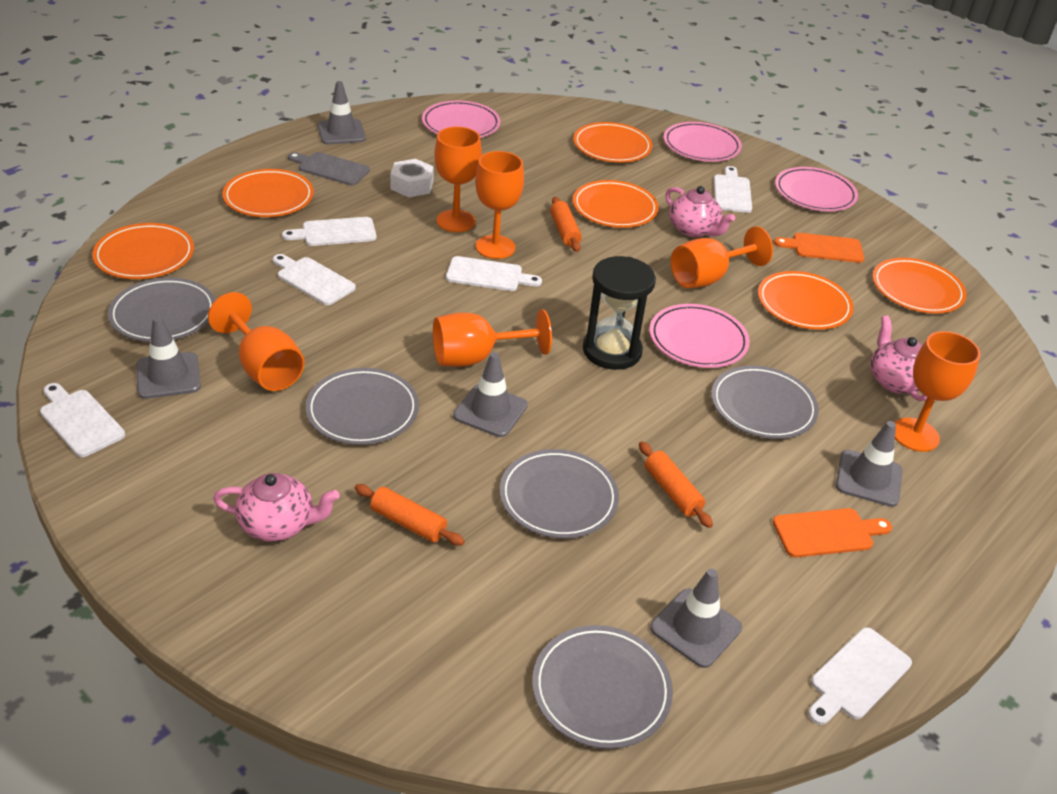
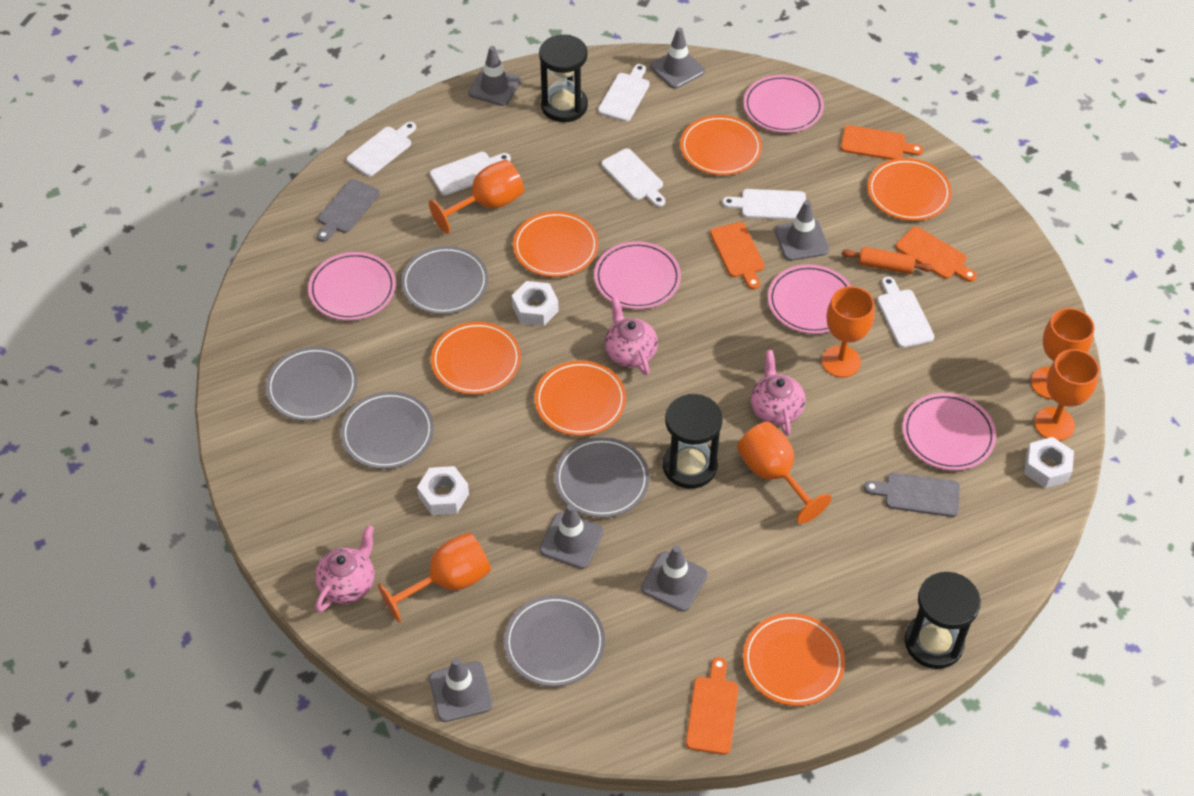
black hourglass: 1 -> 3
grey cutting board: 1 -> 2
grey traffic cone: 5 -> 6
orange cutting board: 2 -> 4
orange rolling pin: 3 -> 1
pink plate: 4 -> 5
white nut: 1 -> 3

